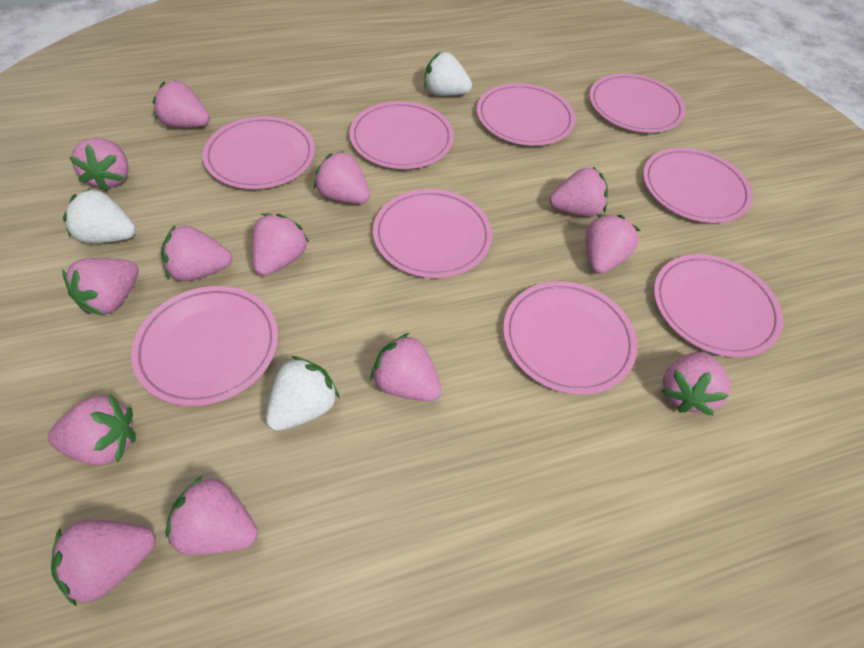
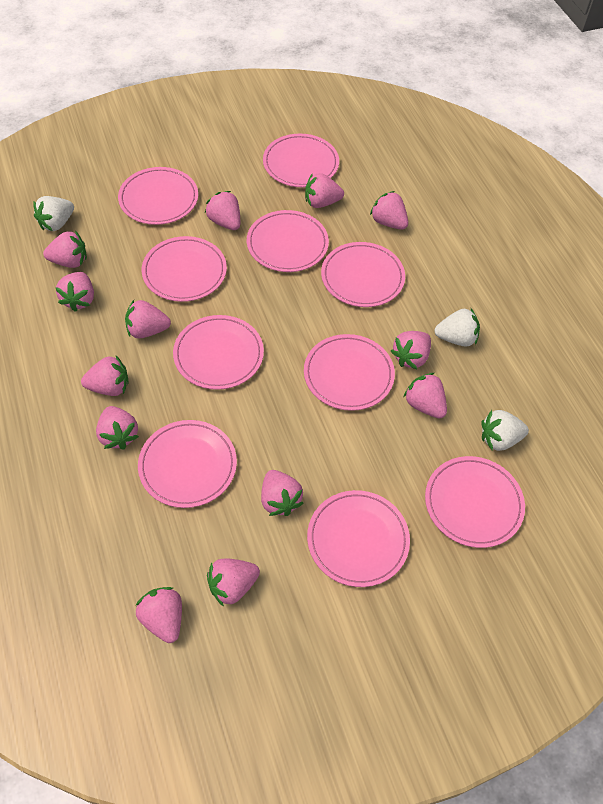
pink plate: 9 -> 10

